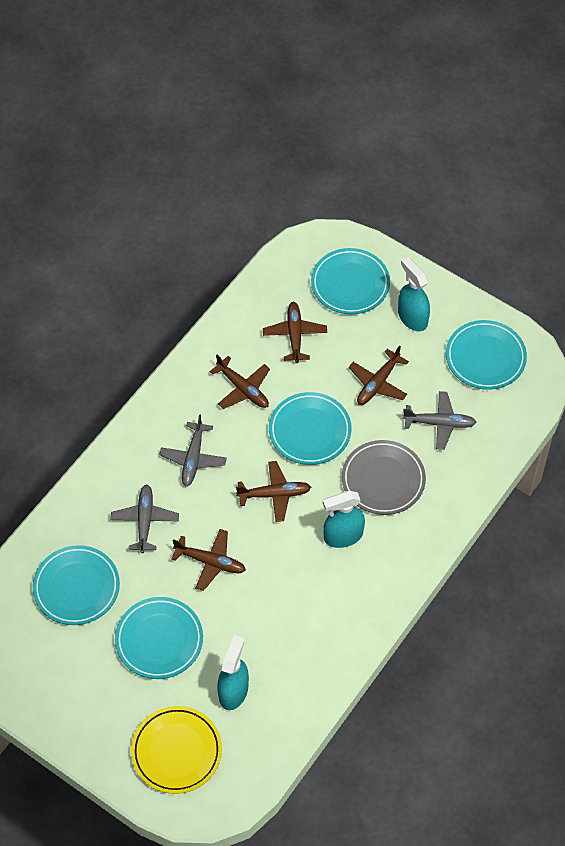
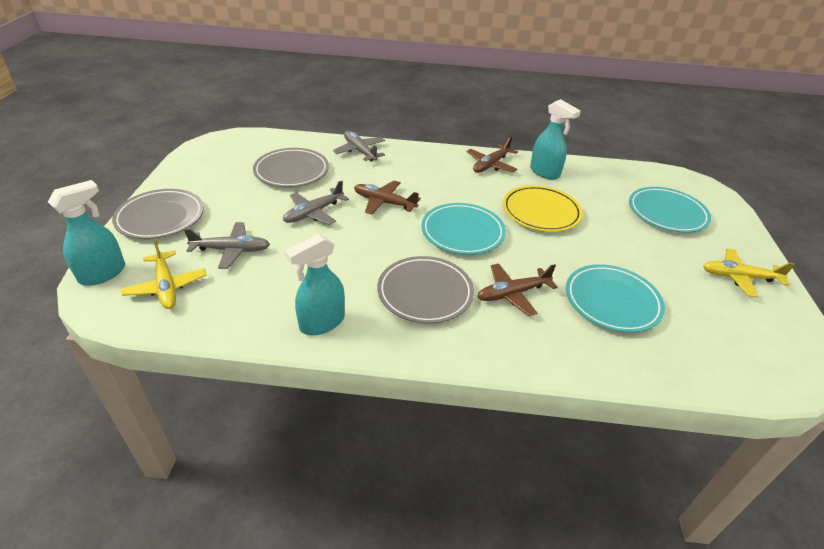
brown plane: 5 -> 3
grey plate: 1 -> 3
turquoise plate: 5 -> 3
yellow plane: 0 -> 2

